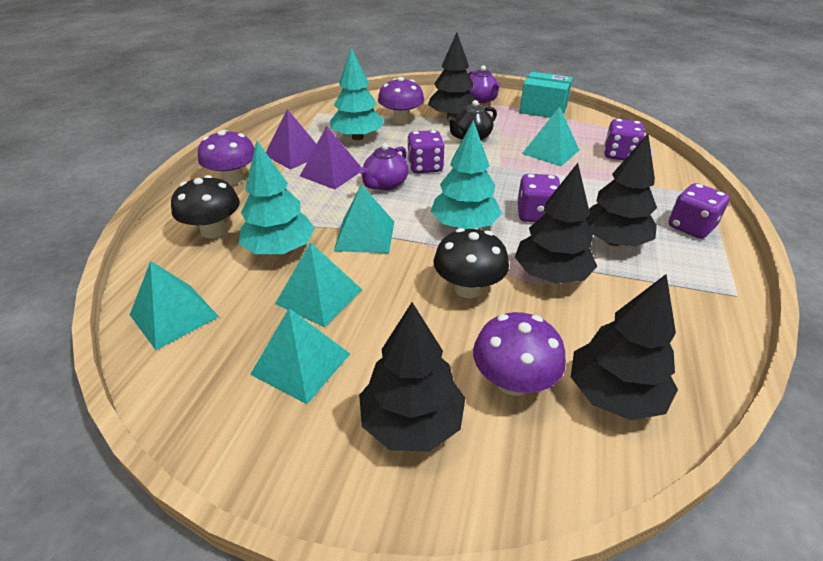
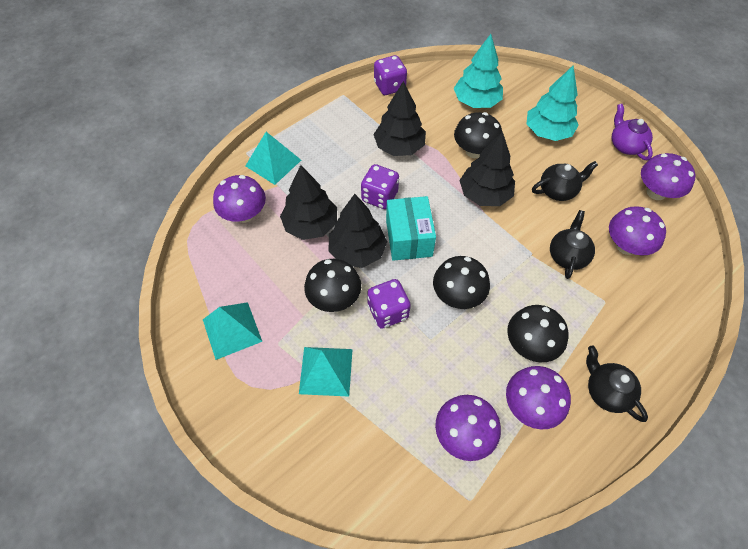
black mushroom: 2 -> 4
black teapot: 1 -> 3
black tree: 5 -> 4
purple dice: 4 -> 3
purple mushroom: 3 -> 5
purple pyramid: 2 -> 0
purple teapot: 2 -> 1
turquoise pyramid: 5 -> 3
turquoise tree: 3 -> 2

